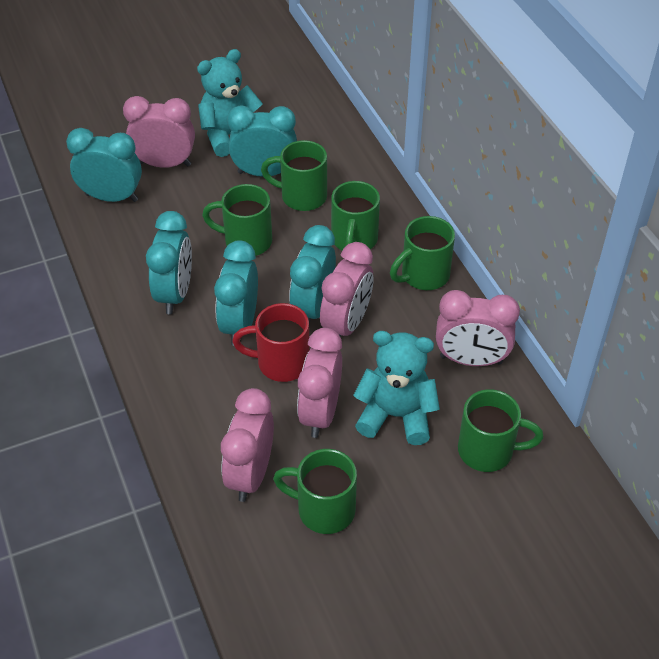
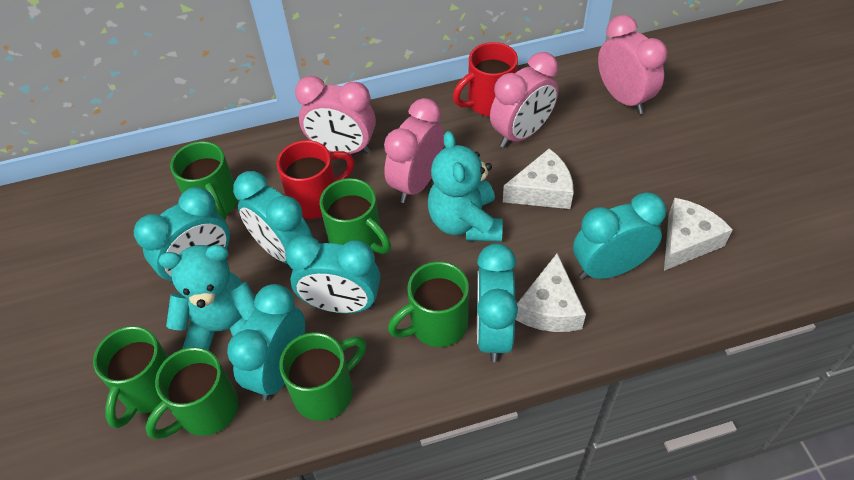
pink clock: 5 -> 4
red mug: 1 -> 2
turquoise clock: 5 -> 6
white cheese: 0 -> 3

